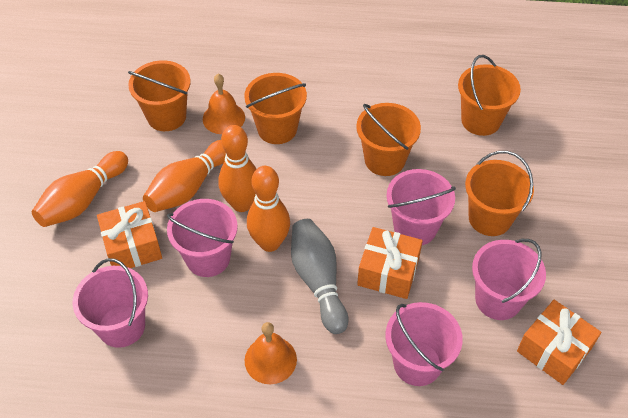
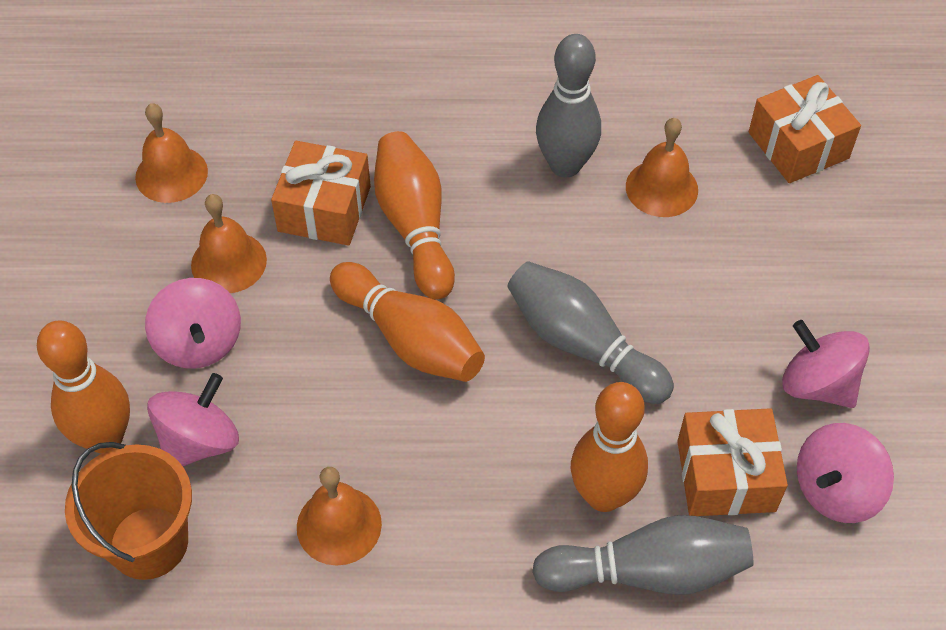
grey bowling pin: 1 -> 3
orange bell: 2 -> 4
orange bucket: 5 -> 1
pink bucket: 5 -> 0
pink spinning top: 0 -> 4

